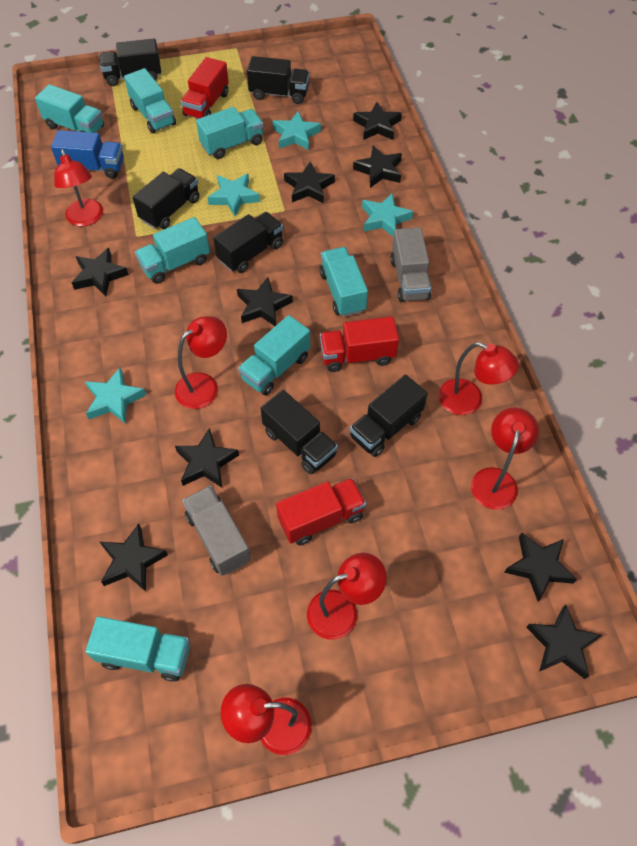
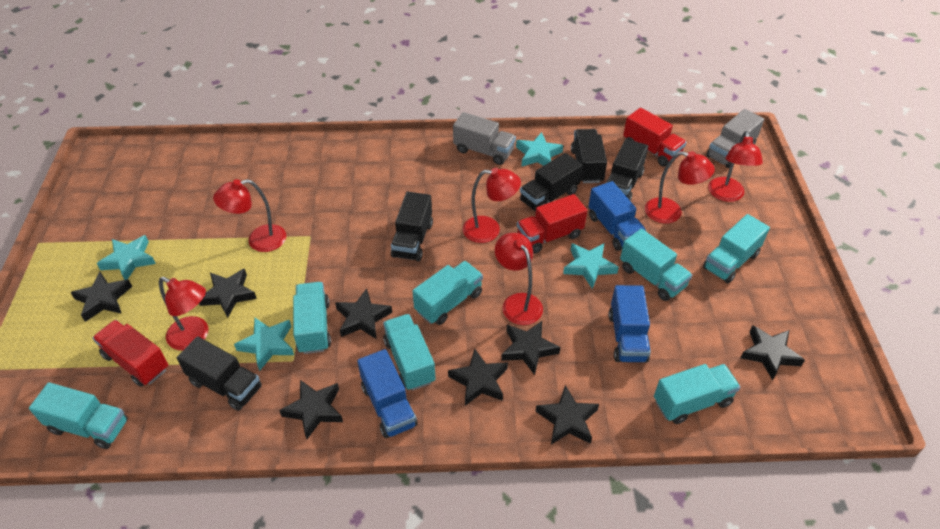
black star: 9 -> 8
black truck: 6 -> 5
blue truck: 1 -> 3

